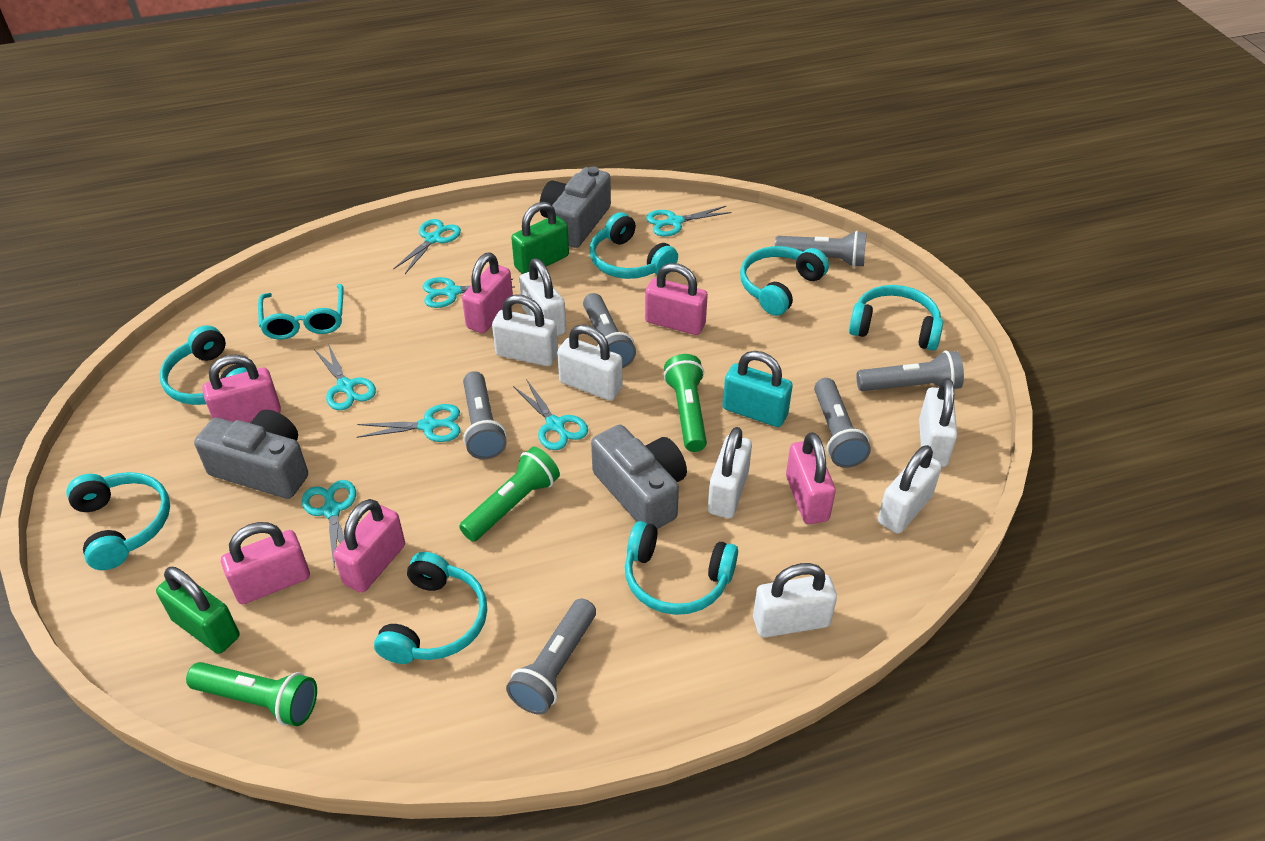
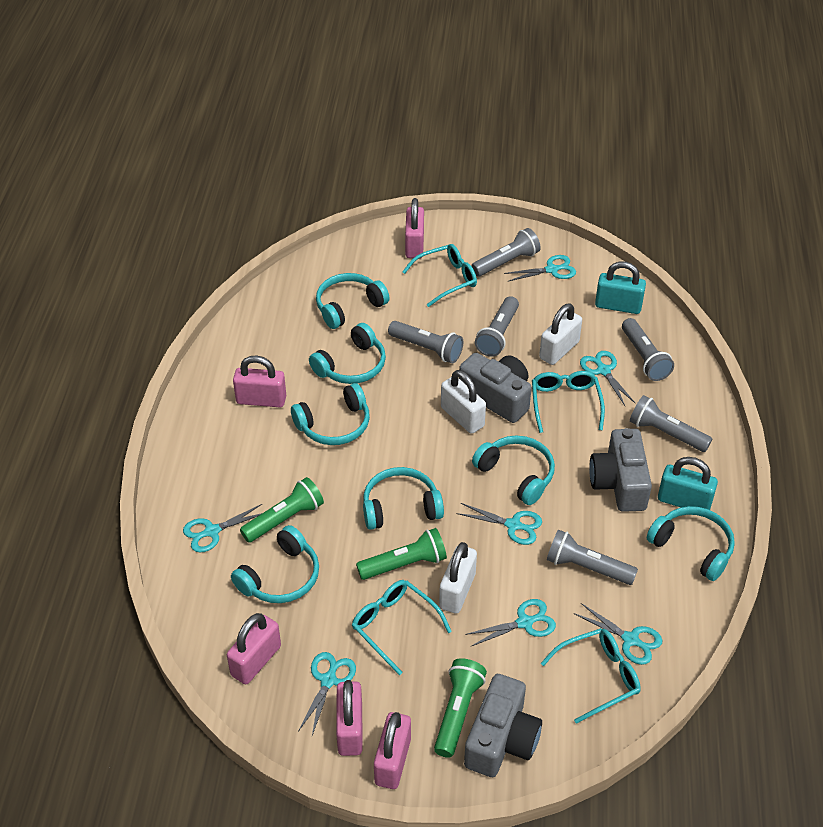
green padlock: 2 -> 0
pink padlock: 6 -> 5
turquoise glasses: 1 -> 4
turquoise padlock: 1 -> 2
white padlock: 7 -> 3

